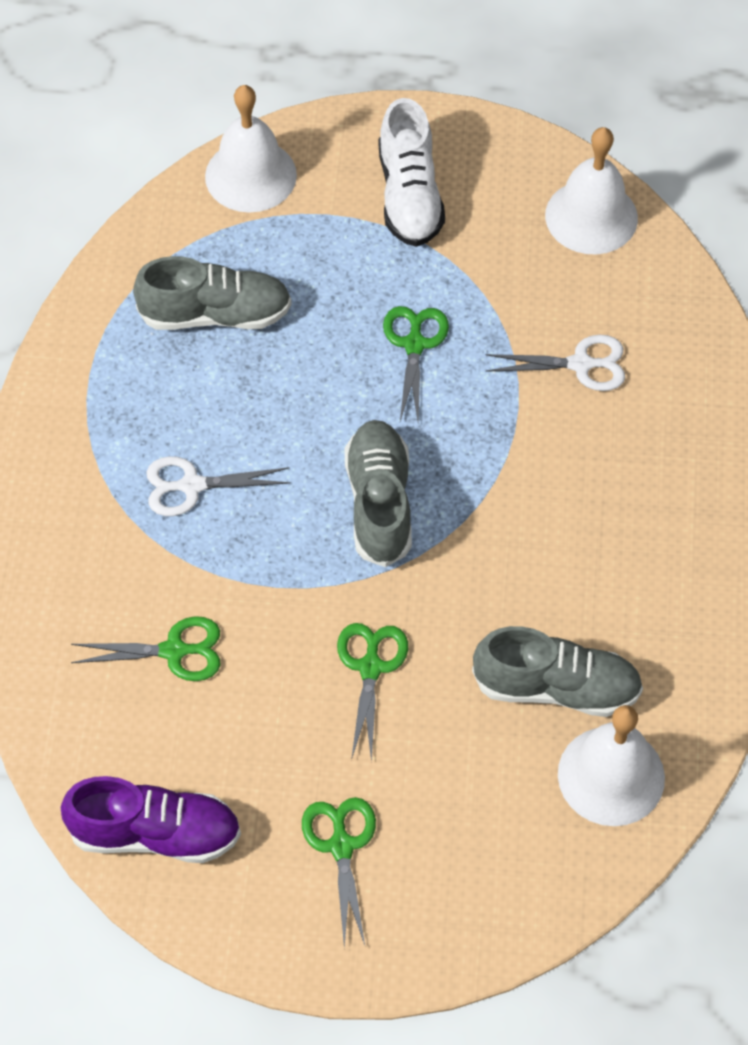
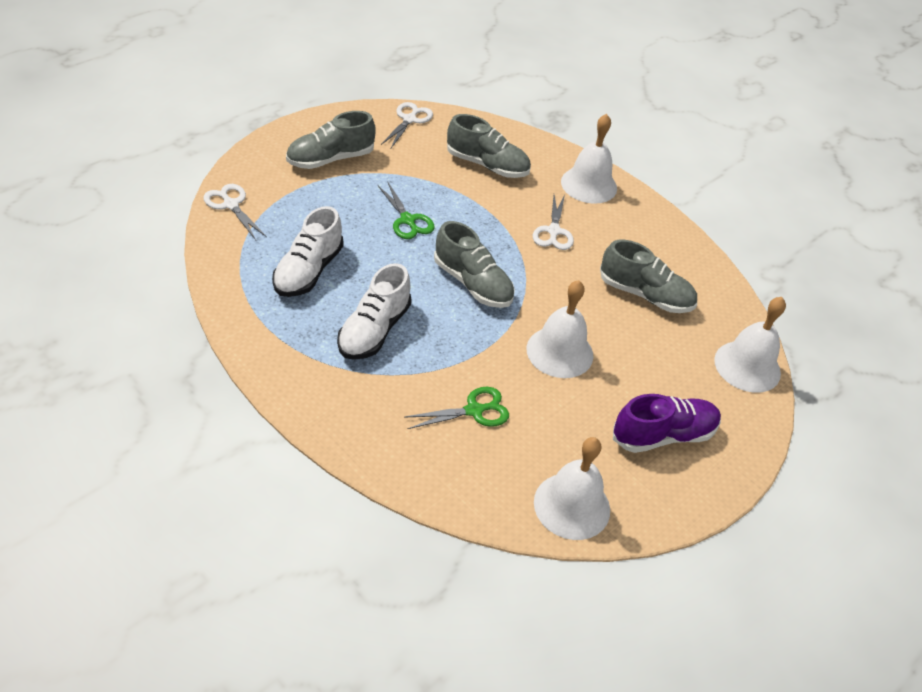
green scissors: 4 -> 2
grey shoe: 3 -> 4
white bell: 3 -> 4
white scissors: 2 -> 3
white shoe: 1 -> 2

